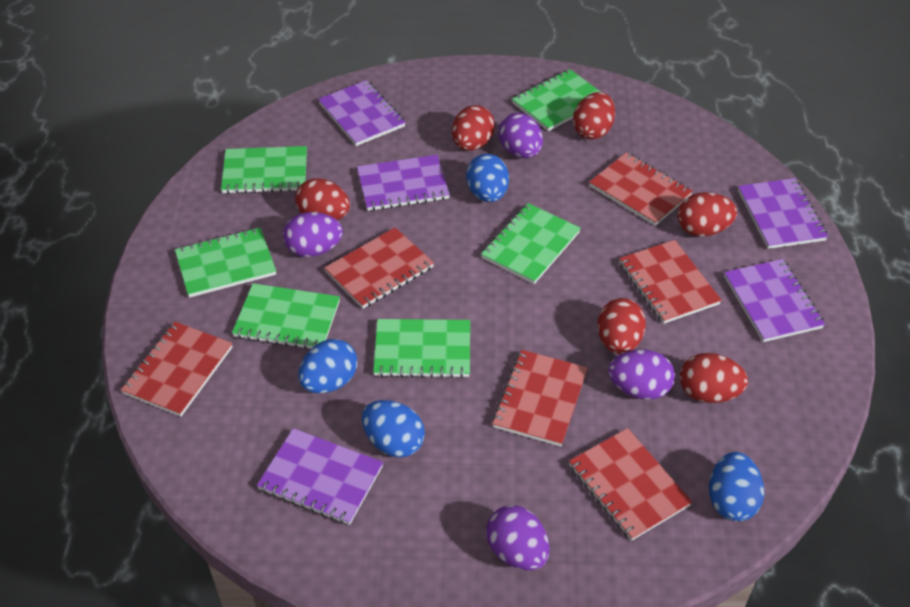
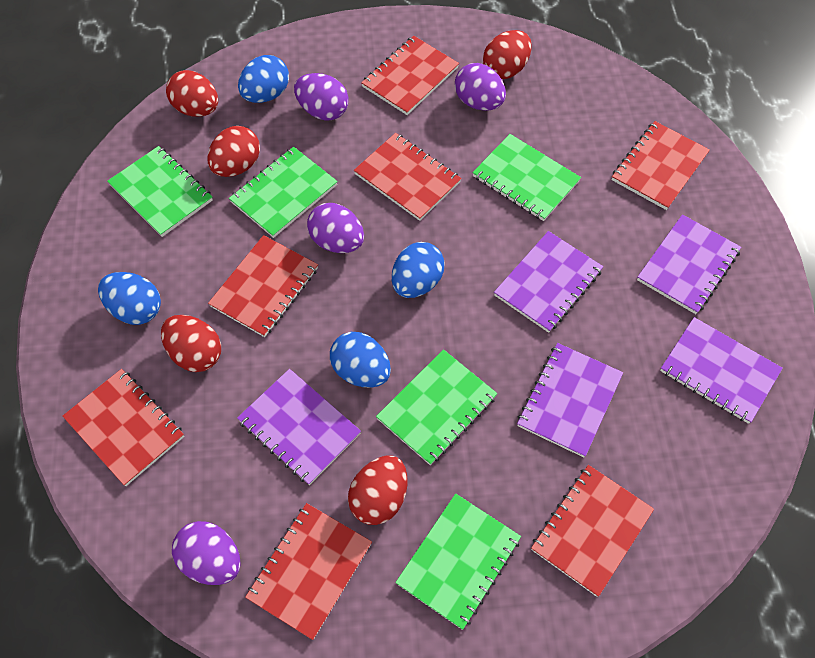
green notebook: 6 -> 5
red egg: 6 -> 5
red notebook: 6 -> 7

